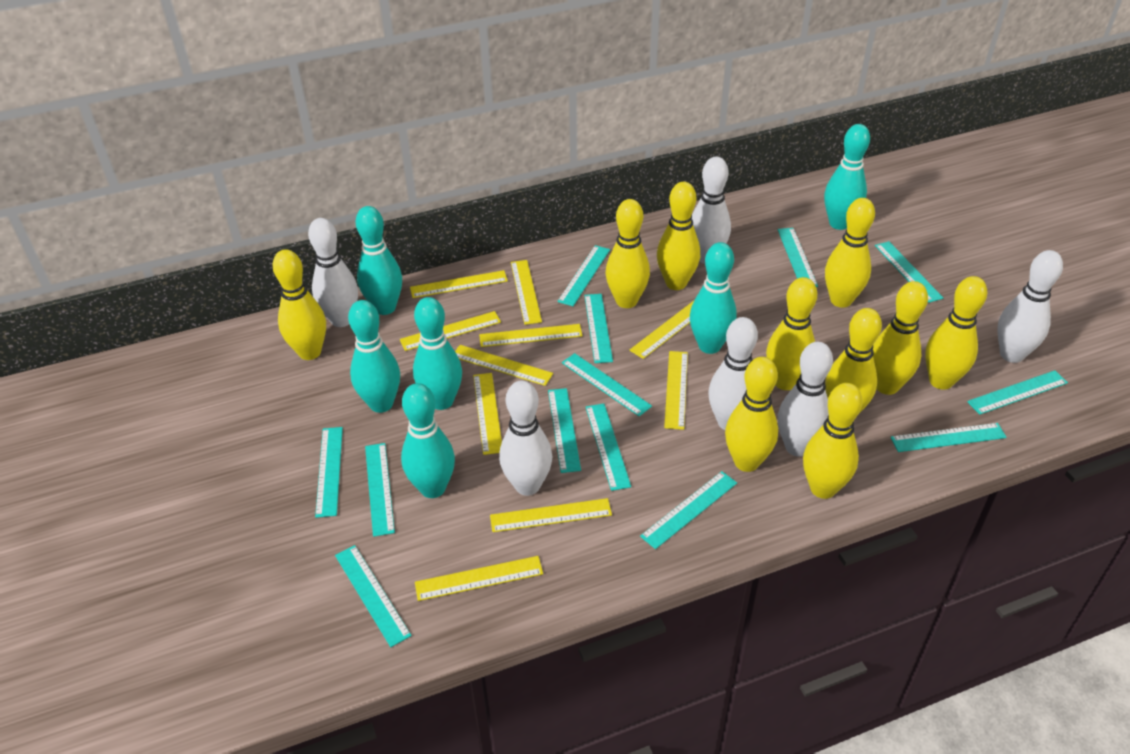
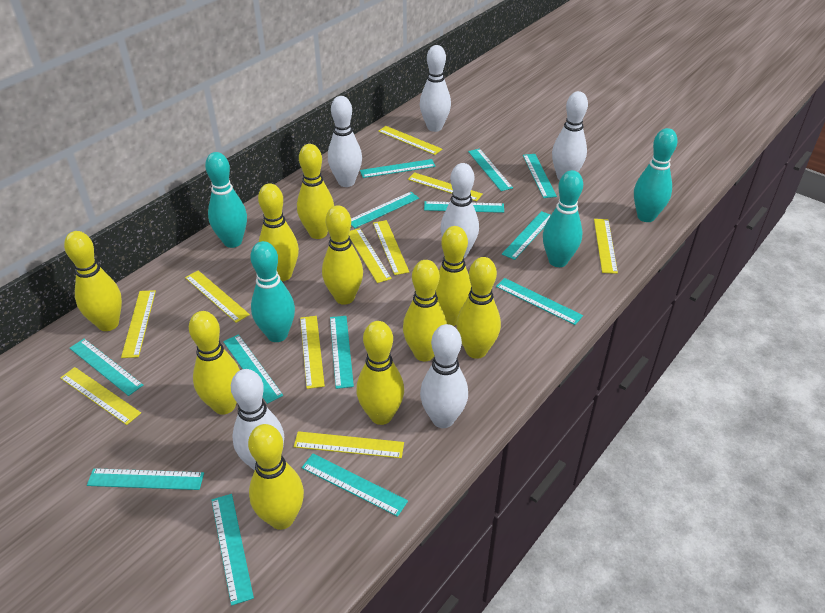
turquoise bowling pin: 6 -> 4

